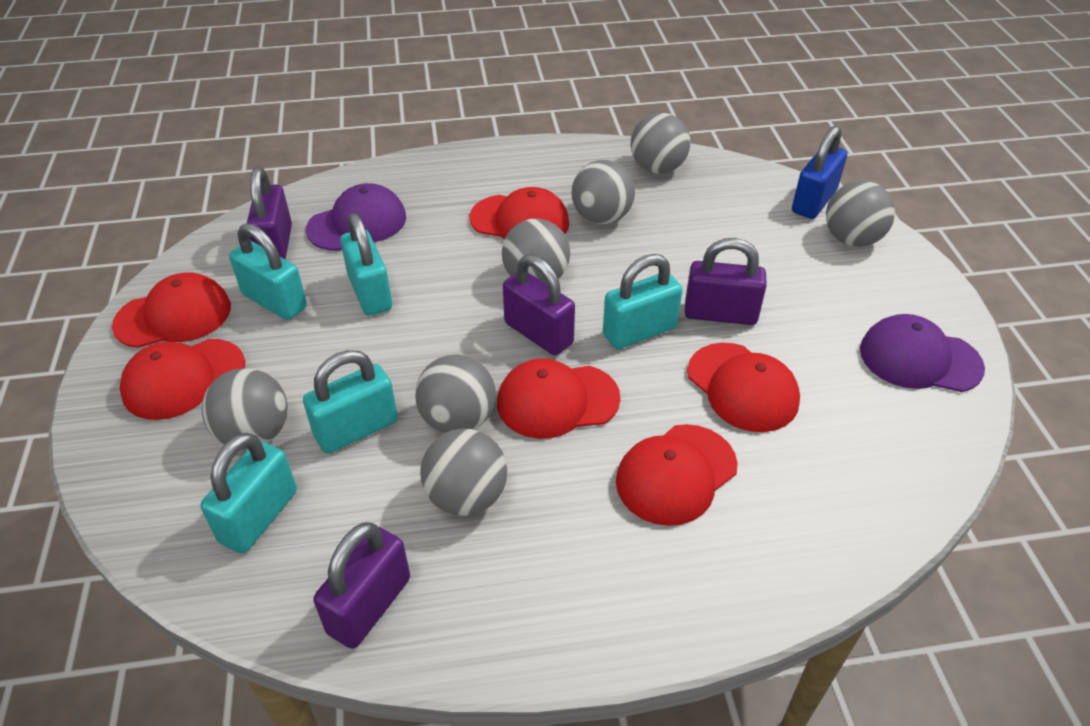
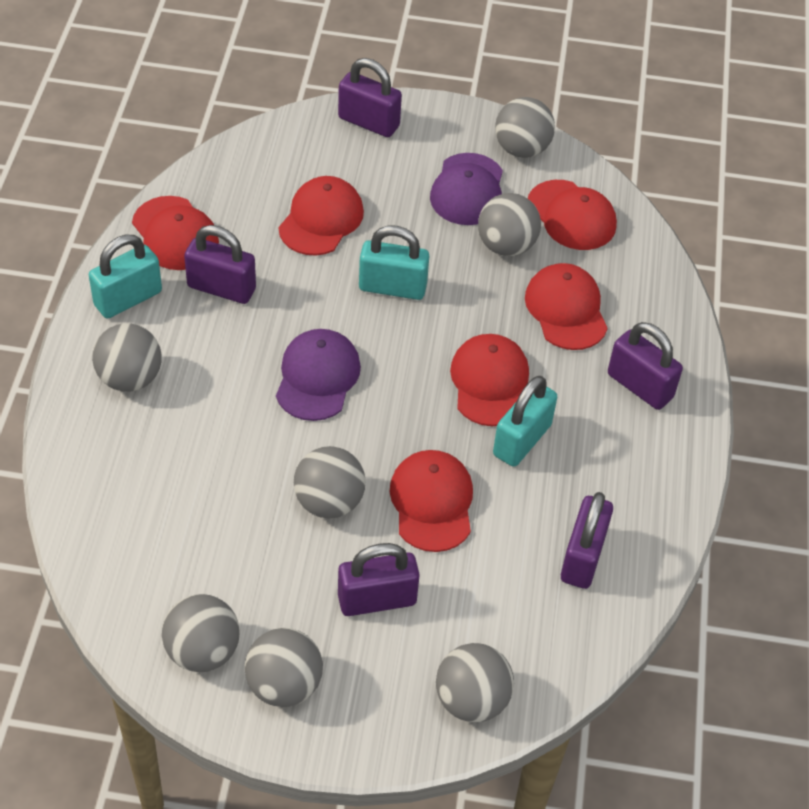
blue padlock: 1 -> 0
purple padlock: 4 -> 5
turquoise padlock: 5 -> 3

